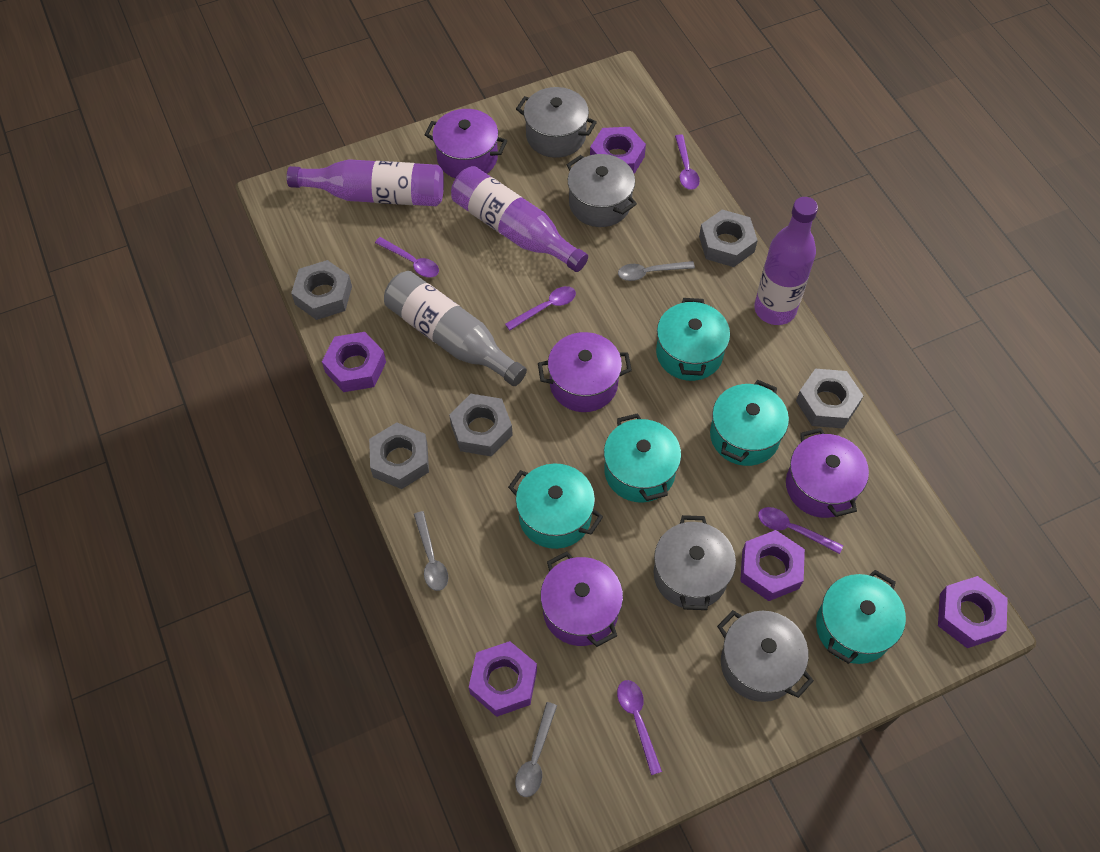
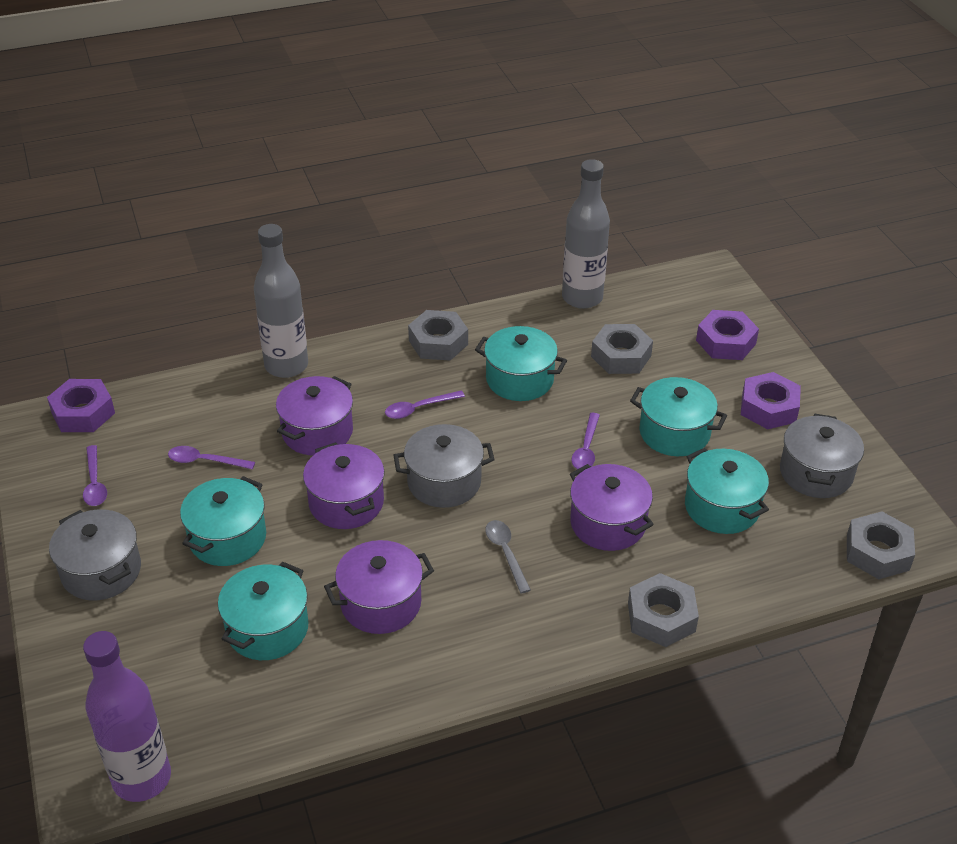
grey bottle: 1 -> 2
grey nut: 5 -> 4
grey pot: 4 -> 3
grey spoon: 3 -> 1
purple bottle: 3 -> 1
purple nut: 5 -> 3
purple spoon: 5 -> 4

